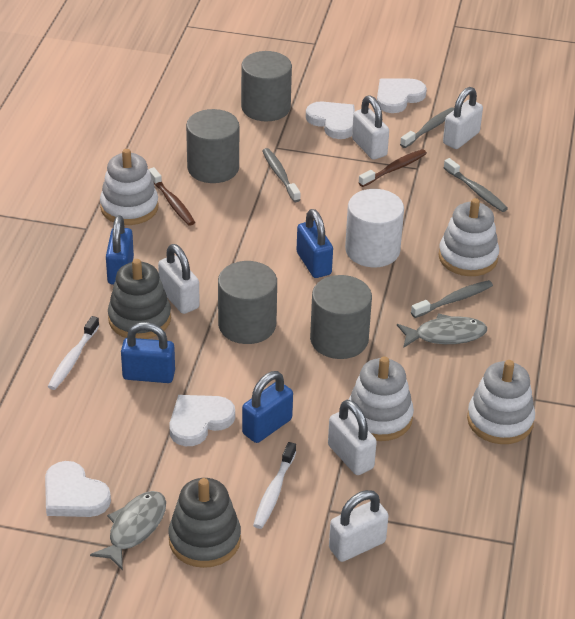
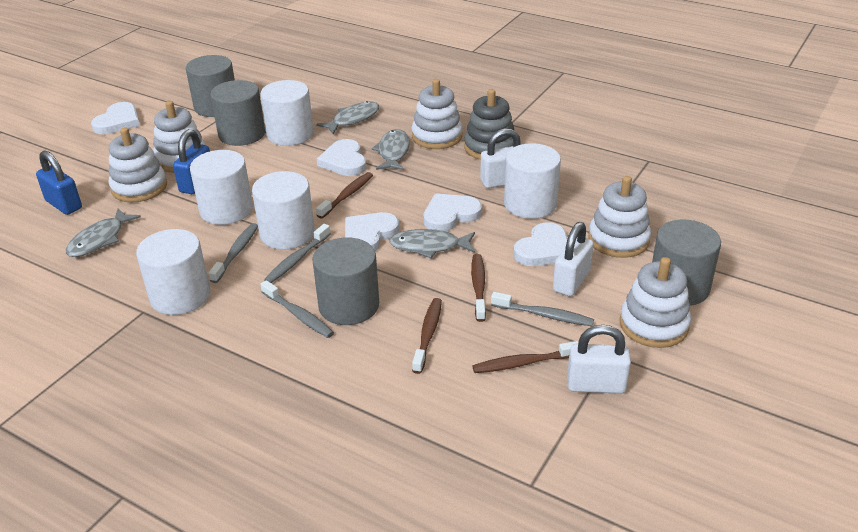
blue padlock: 4 -> 2
brown toothbrush: 2 -> 4
grey fish: 2 -> 4
grey stacking toy: 2 -> 1
white cylinder: 1 -> 5
white heart: 4 -> 5
white padlock: 5 -> 3
white stacking toy: 4 -> 5
white toothbrush: 2 -> 0

